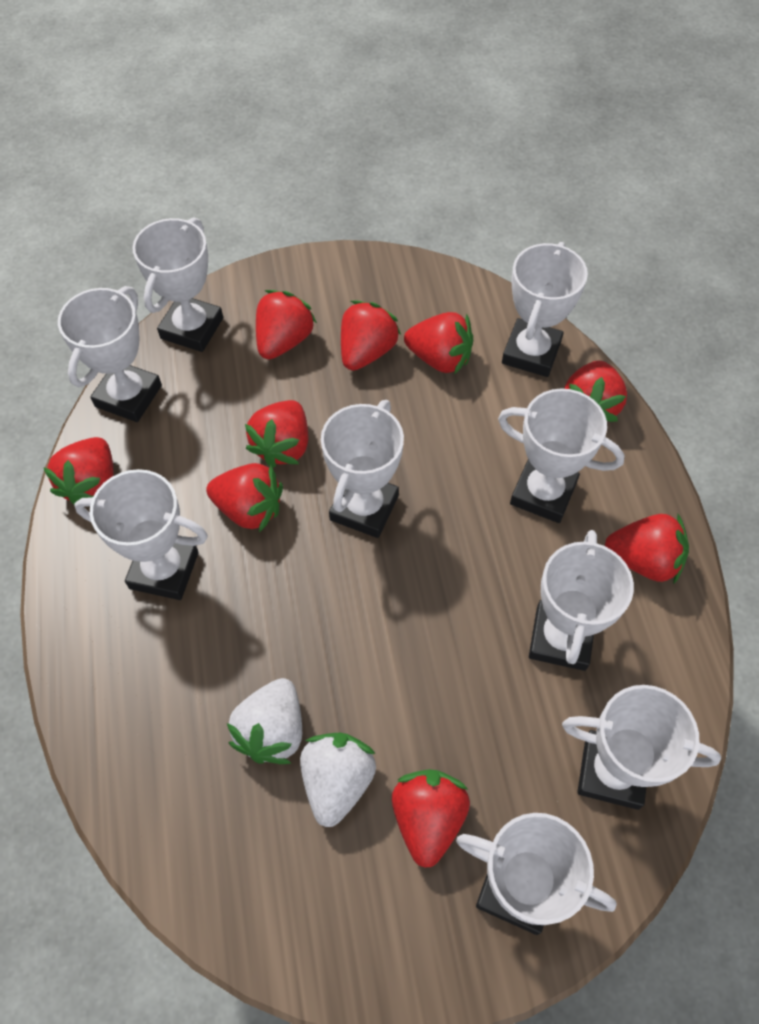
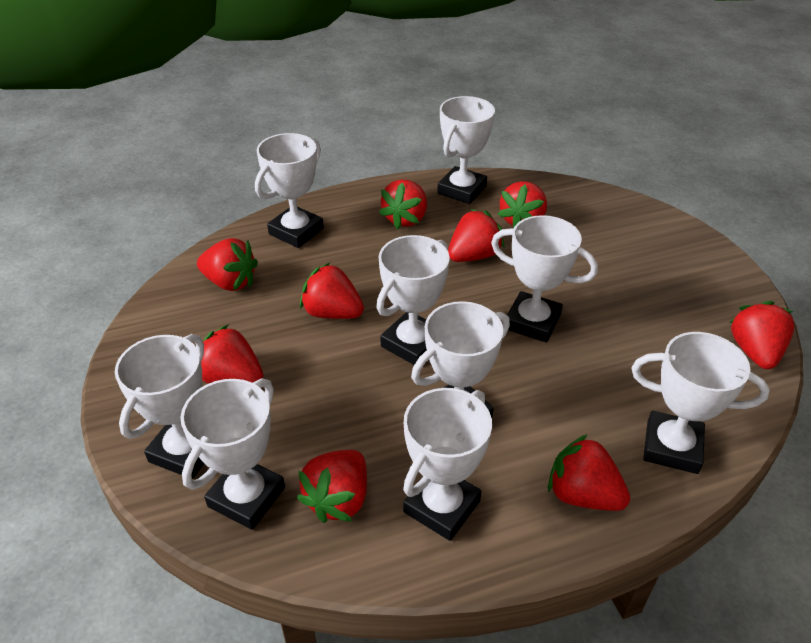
white strawberry: 2 -> 0

